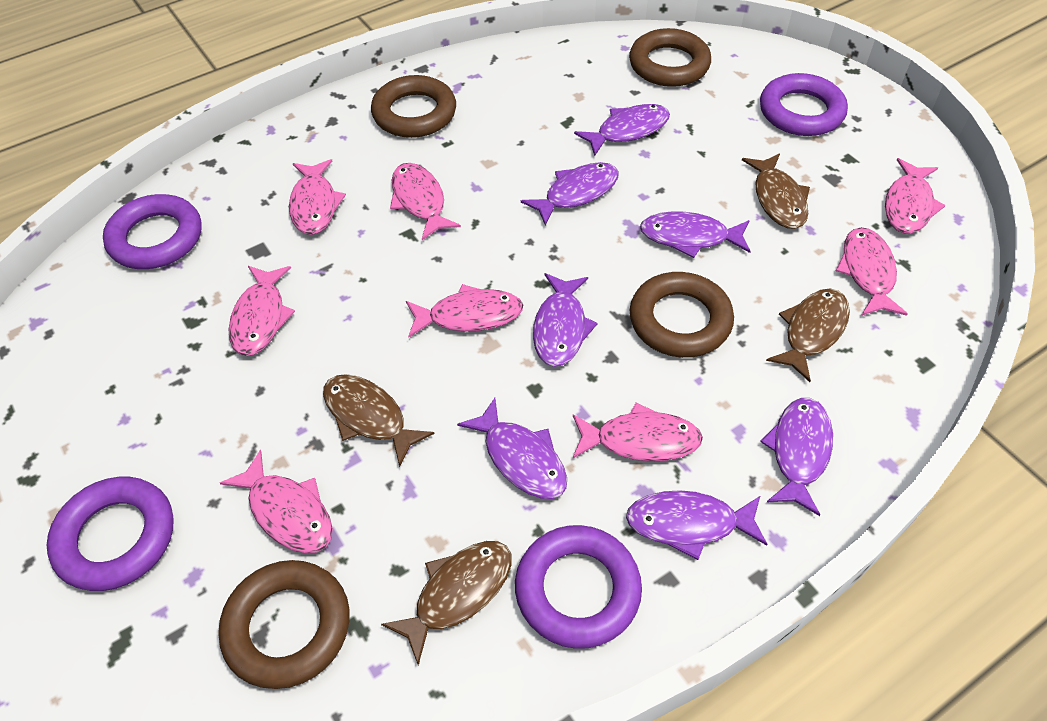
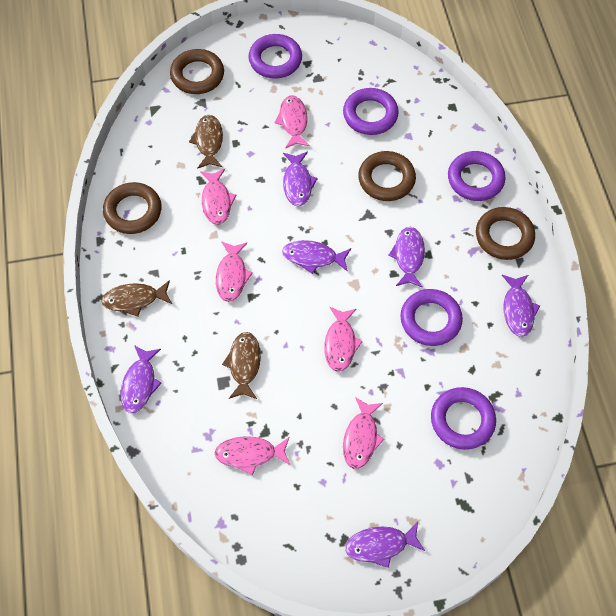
brown fish: 4 -> 3
pink fish: 8 -> 6
purple fish: 7 -> 6
purple ring: 4 -> 5

